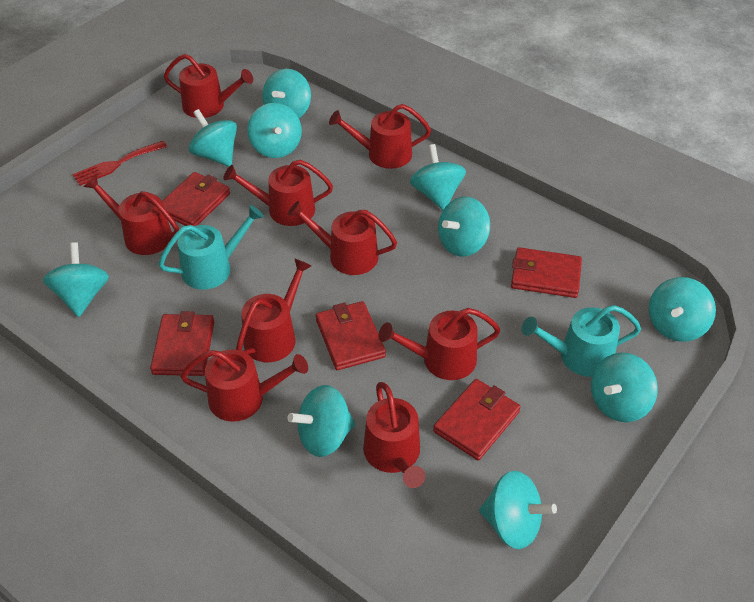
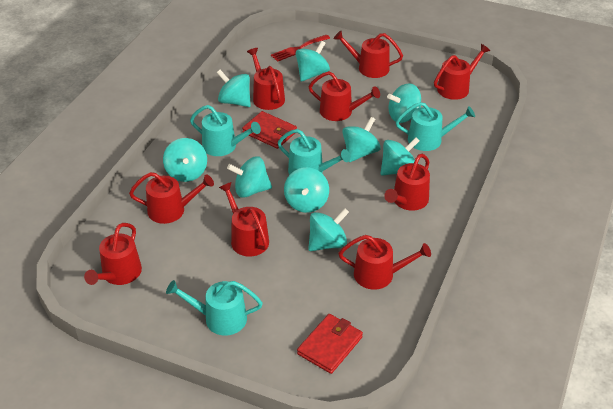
red wallet: 5 -> 2
turquoise spinning top: 10 -> 9
turquoise watering can: 2 -> 4

